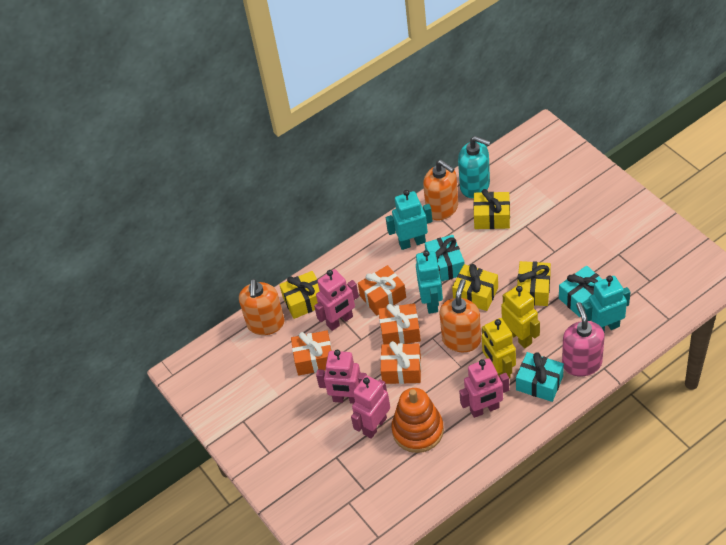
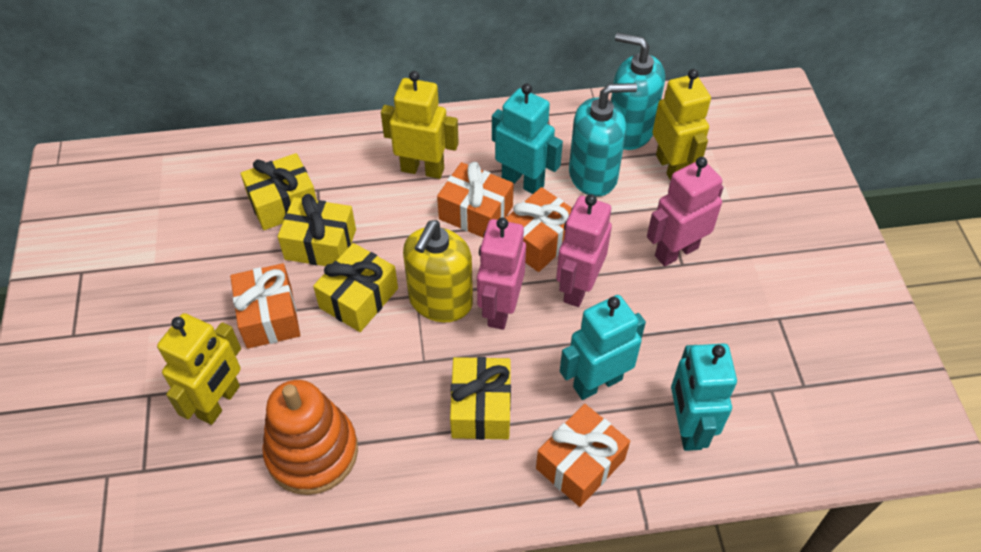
orange soap dispenser: 3 -> 0
pink robot: 4 -> 3
pink soap dispenser: 1 -> 0
turquoise gift: 3 -> 0
turquoise soap dispenser: 1 -> 2
yellow robot: 2 -> 3
yellow soap dispenser: 0 -> 1

